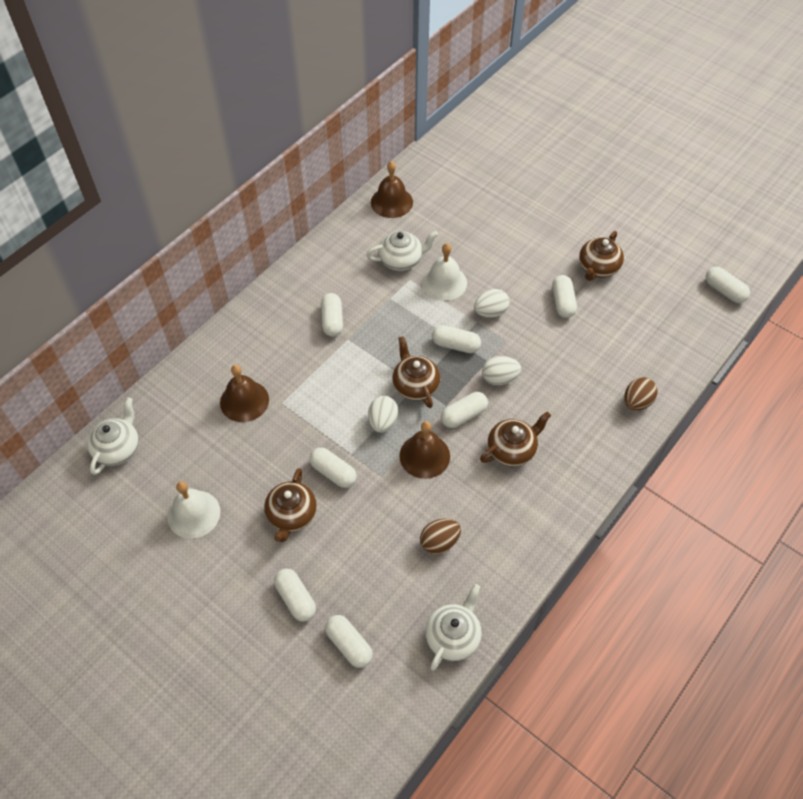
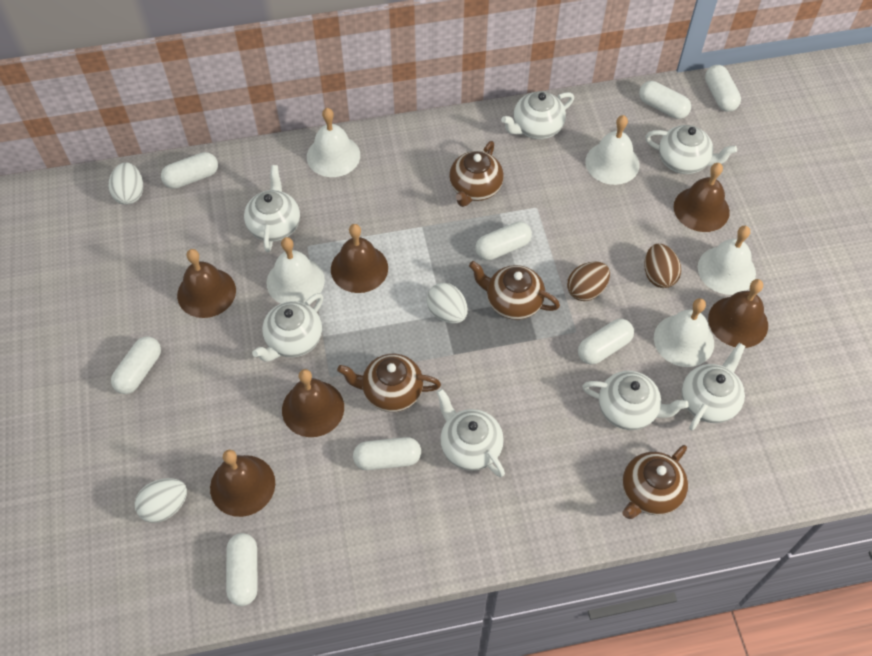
brown bell: 3 -> 6
white bell: 2 -> 5
white teapot: 3 -> 7

